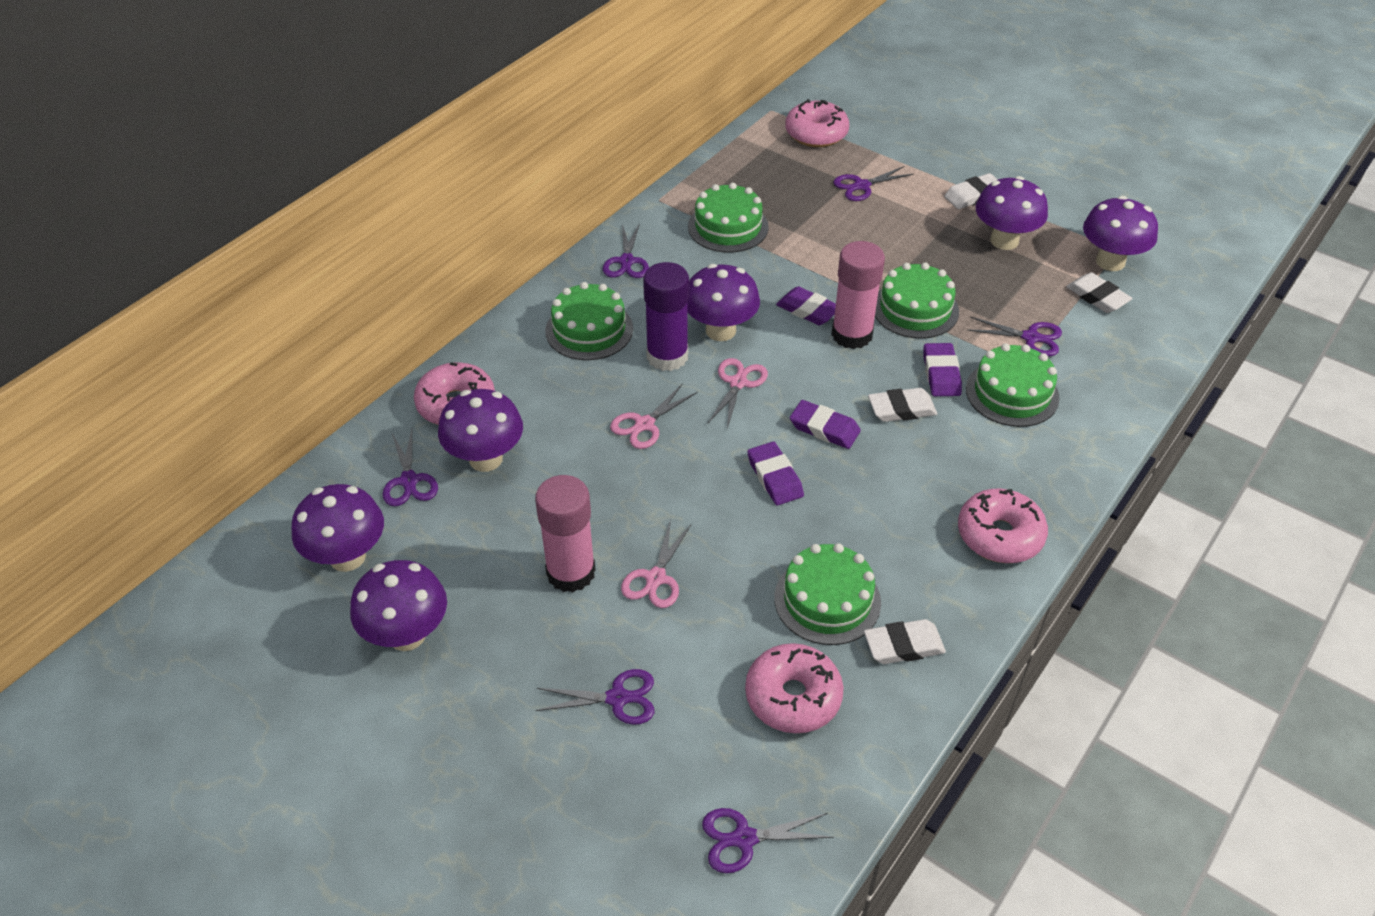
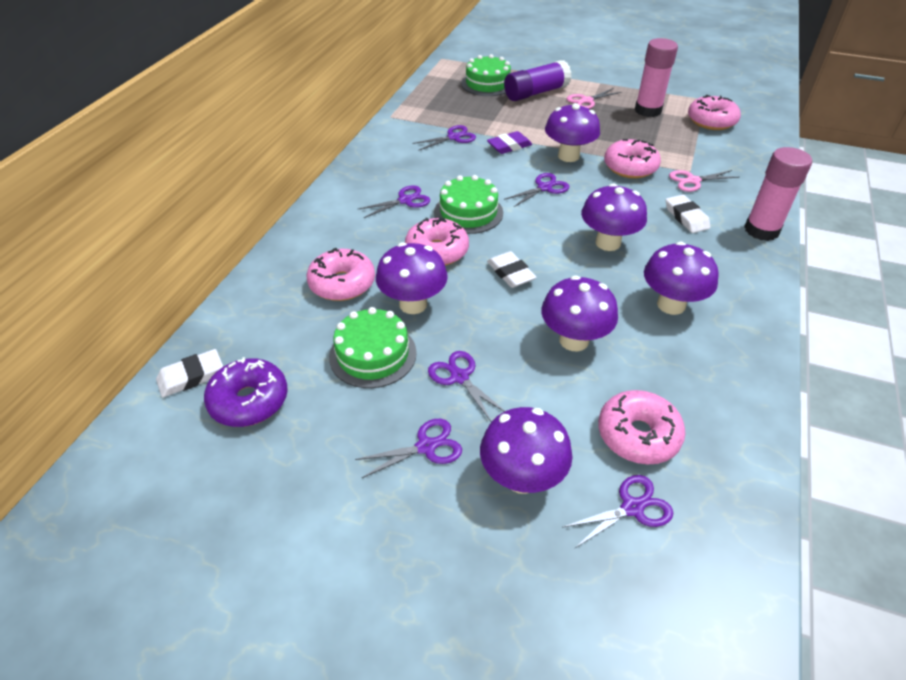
green cake: 5 -> 3
pink donut: 4 -> 5
pink scissors: 3 -> 2
purple donut: 0 -> 1
purple eraser: 4 -> 1
white eraser: 4 -> 3

